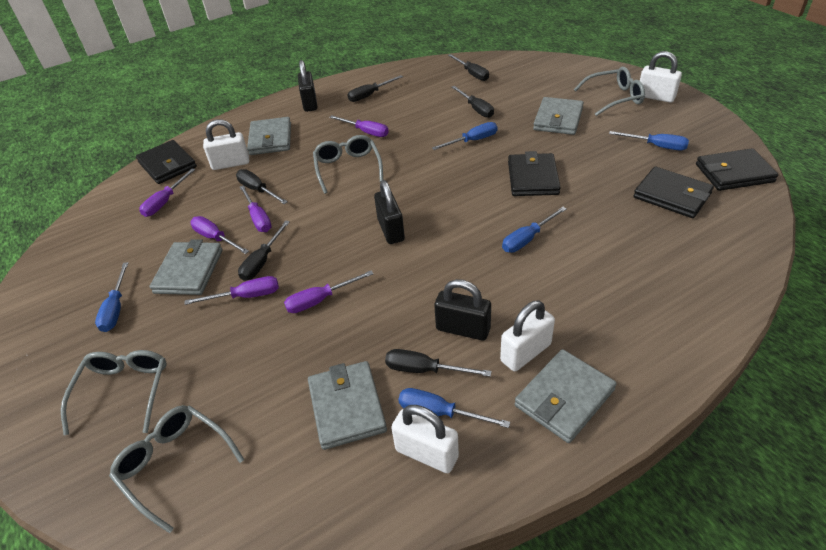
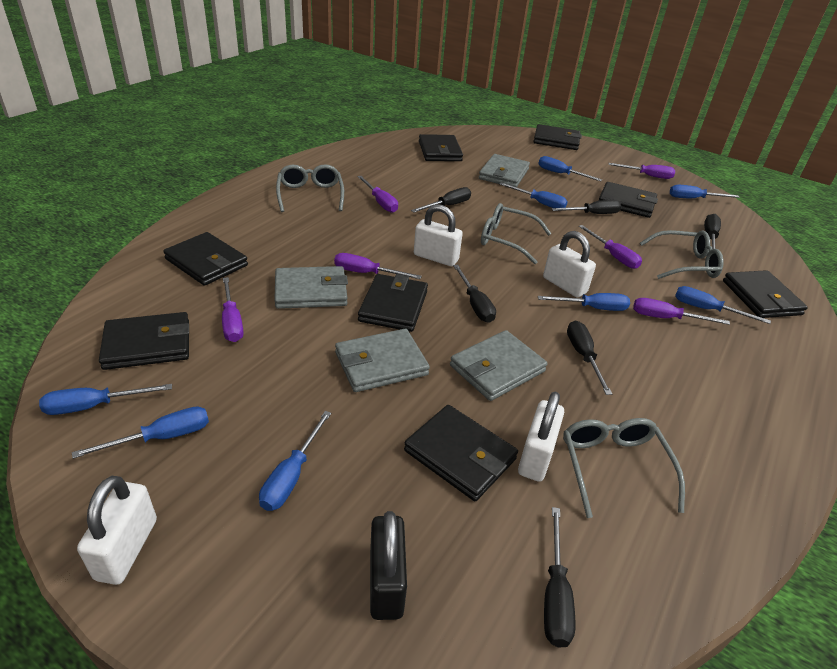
black padlock: 3 -> 1
black wallet: 4 -> 8
blue screwdriver: 5 -> 8
grey wallet: 5 -> 4

